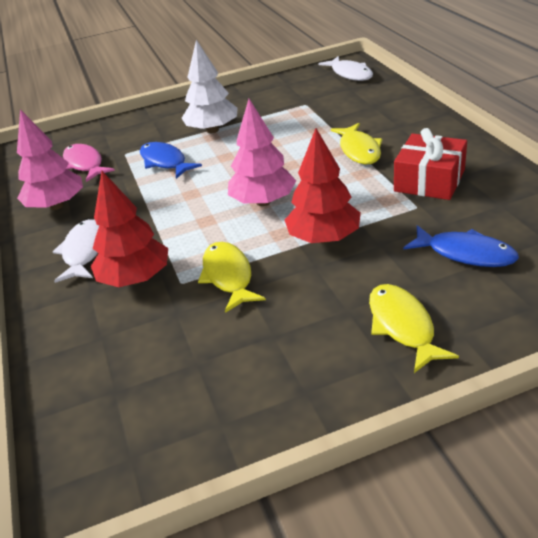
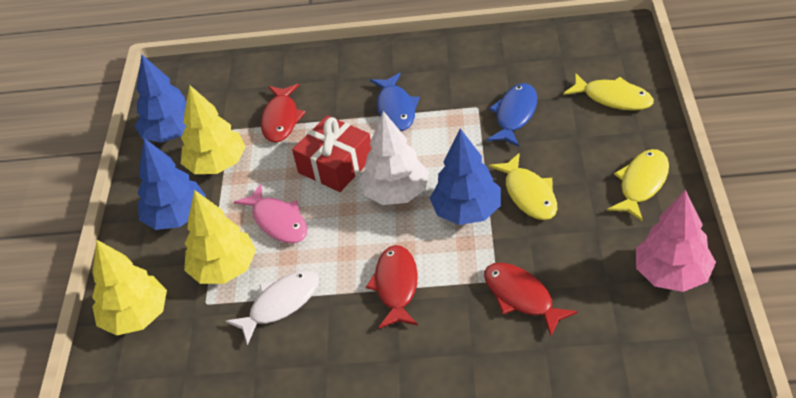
blue tree: 0 -> 3
pink tree: 2 -> 1
red fish: 0 -> 3
red tree: 2 -> 0
white fish: 2 -> 1
yellow tree: 0 -> 3

